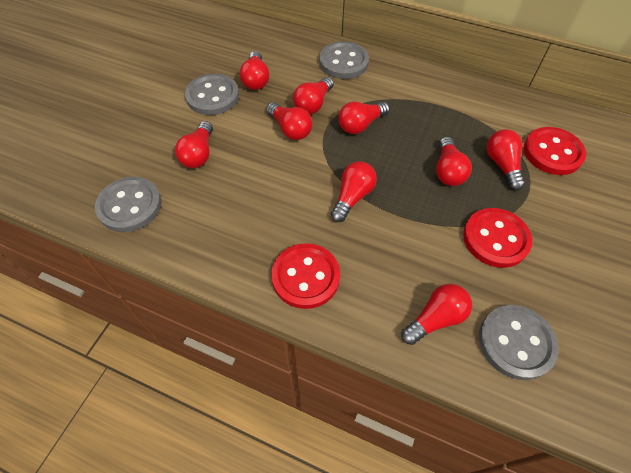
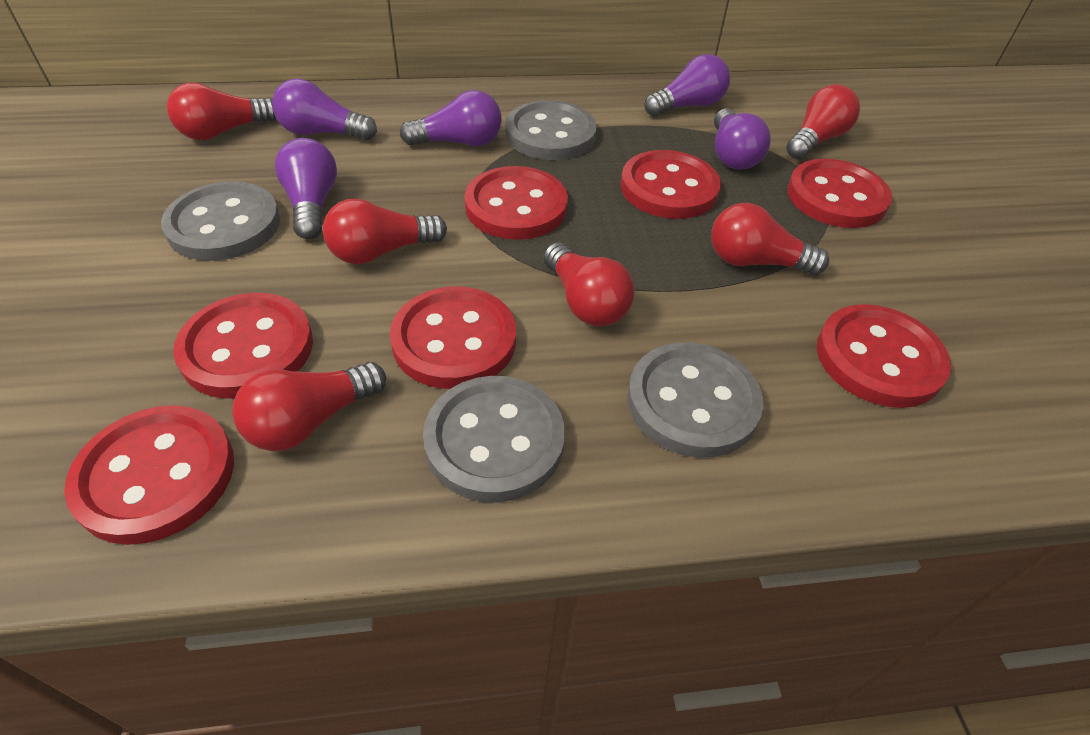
purple light bulb: 0 -> 5
red button: 3 -> 7
red light bulb: 9 -> 6

